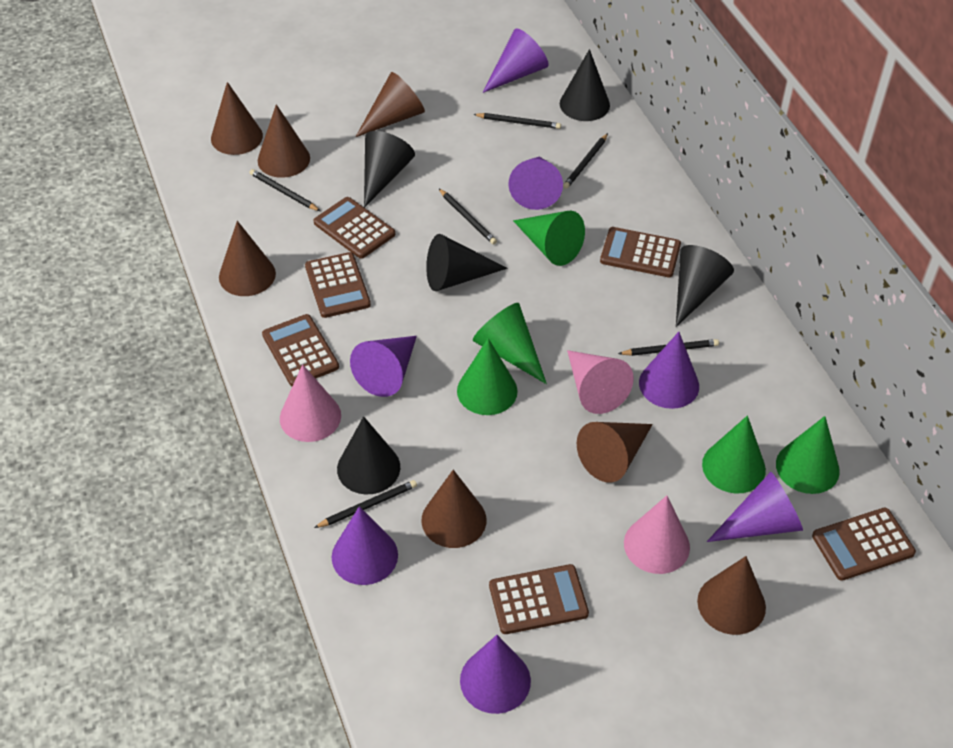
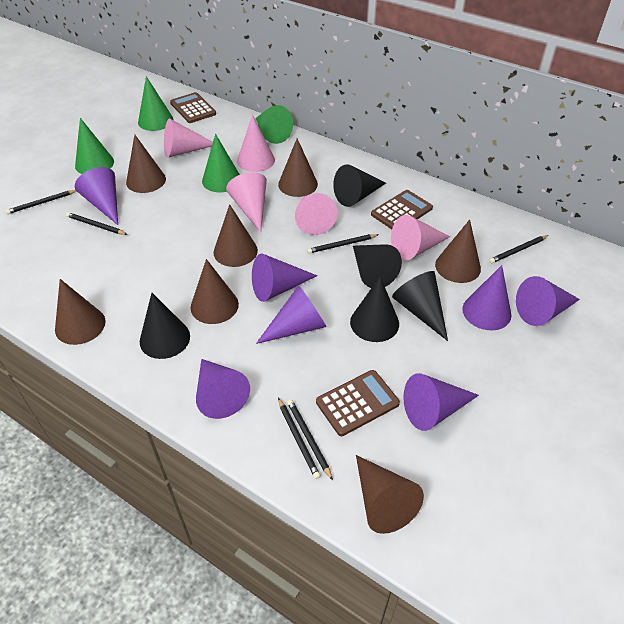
brown calculator: 6 -> 3
green cone: 5 -> 4
pink cone: 3 -> 5

